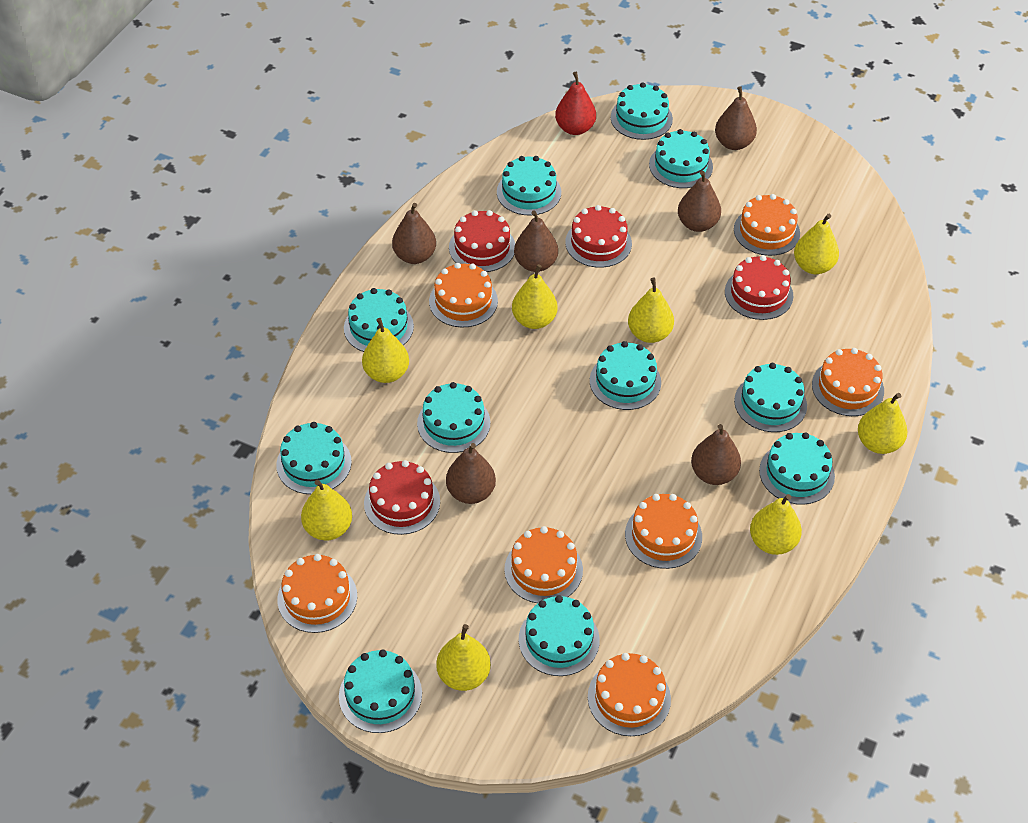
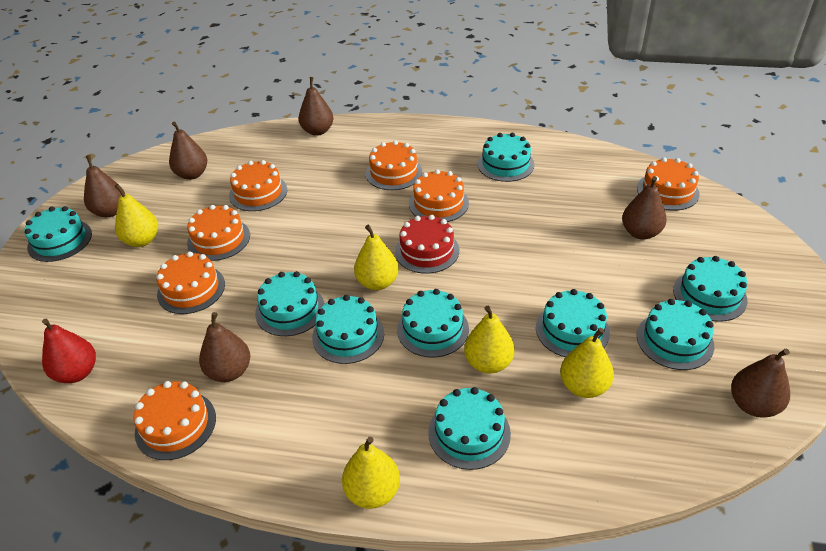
red cake: 4 -> 1
turquoise cake: 11 -> 9
yellow pear: 8 -> 5

